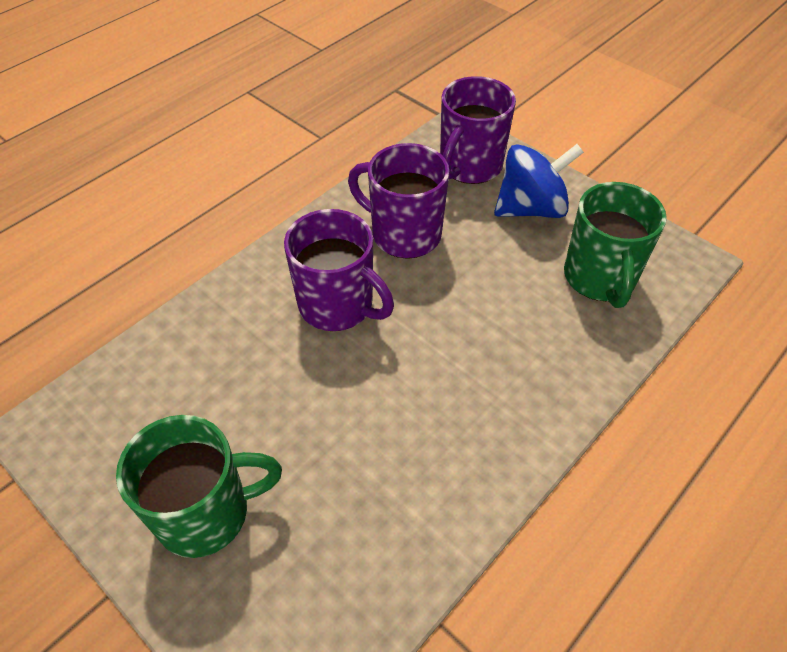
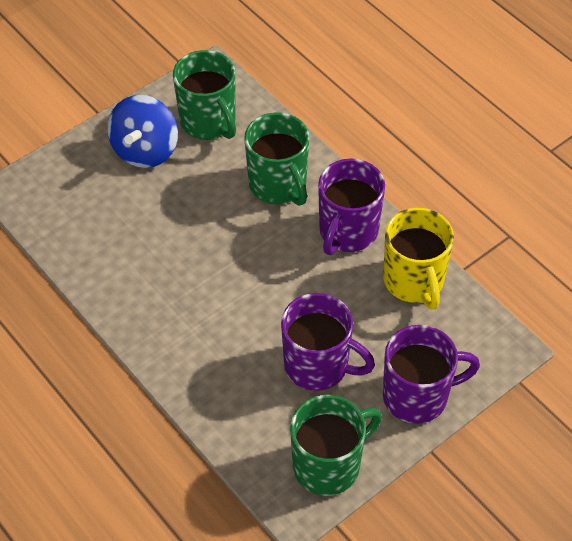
green mug: 2 -> 3
yellow mug: 0 -> 1

